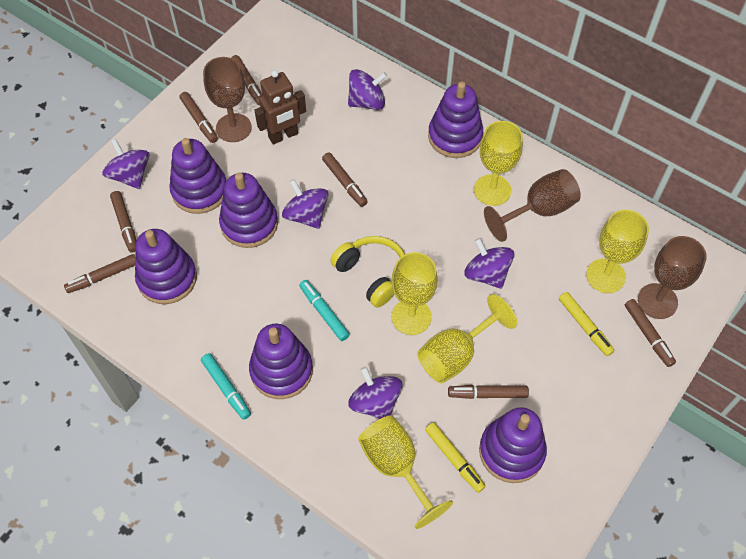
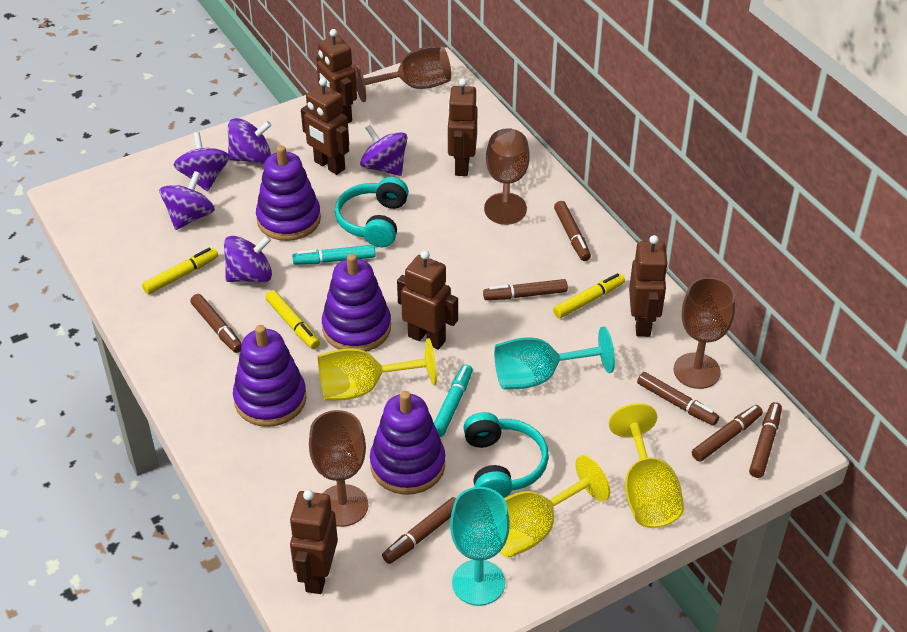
brown goblet: 3 -> 4
brown robot: 1 -> 6
purple stacking toy: 6 -> 4
turquoise goblet: 0 -> 2
turquoise headphones: 0 -> 2
yellow goblet: 5 -> 3
yellow headphones: 1 -> 0
yellow marker: 2 -> 3

